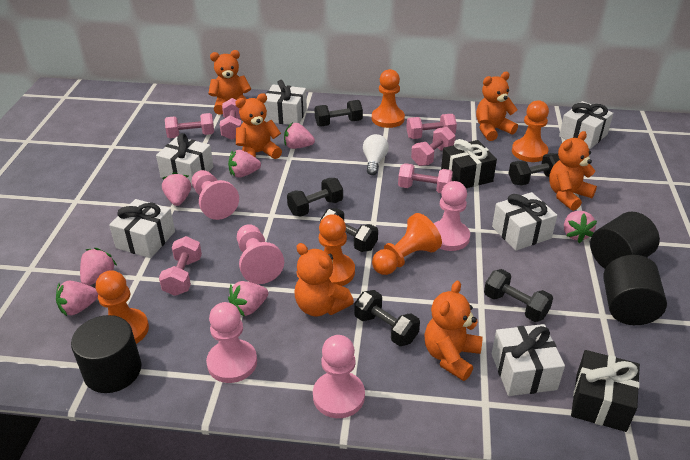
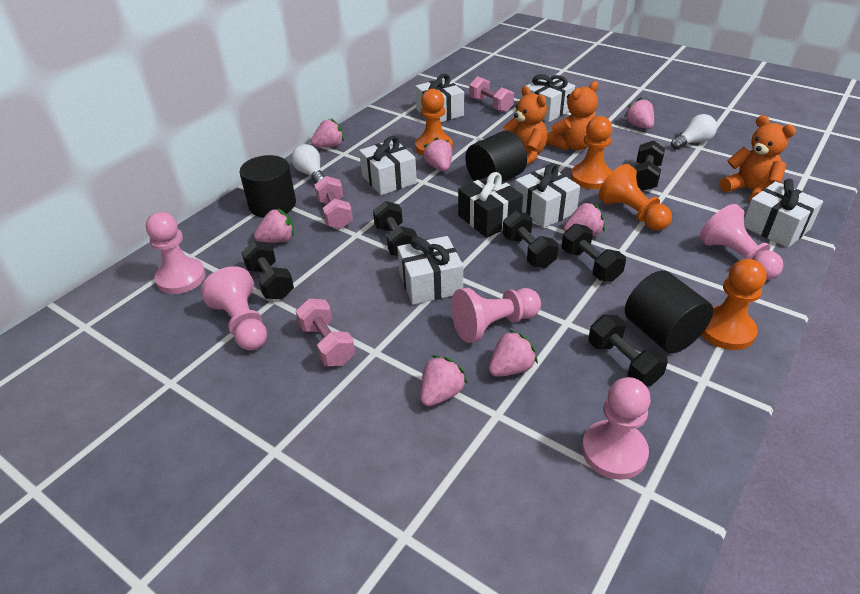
black gift: 2 -> 1
orange pawn: 5 -> 4
orange teddy bear: 6 -> 3
pink dumbbell: 6 -> 3
white light bulb: 1 -> 2

